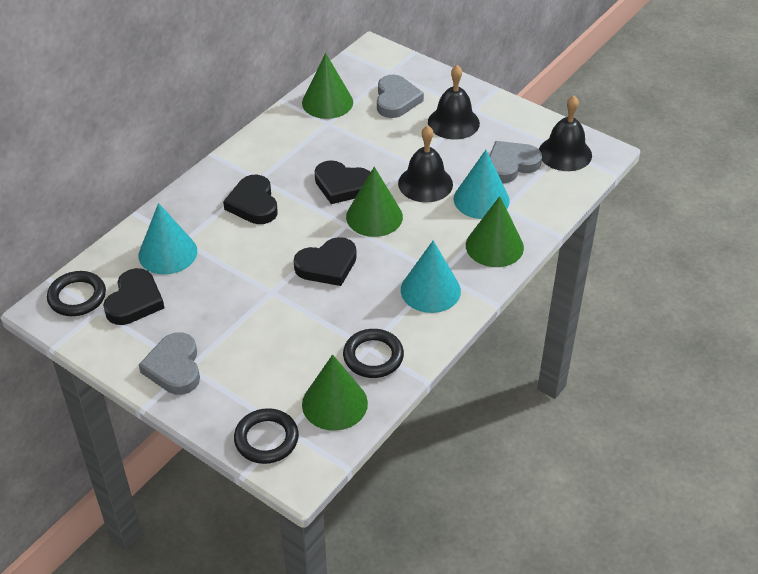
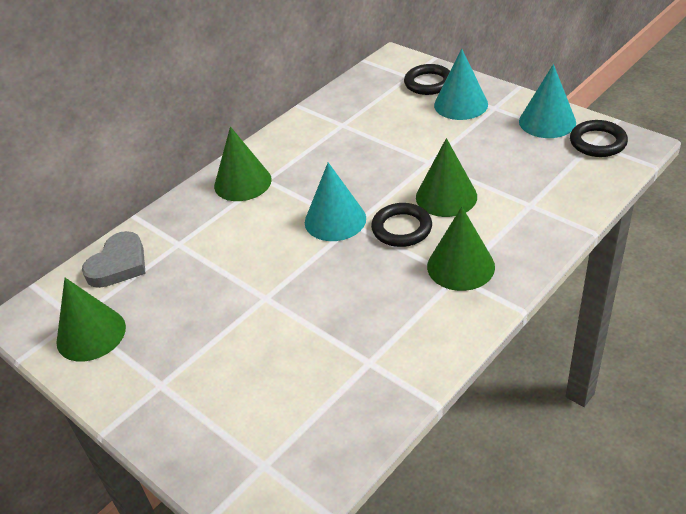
black bell: 3 -> 0
black heart: 4 -> 0
grey heart: 3 -> 1

